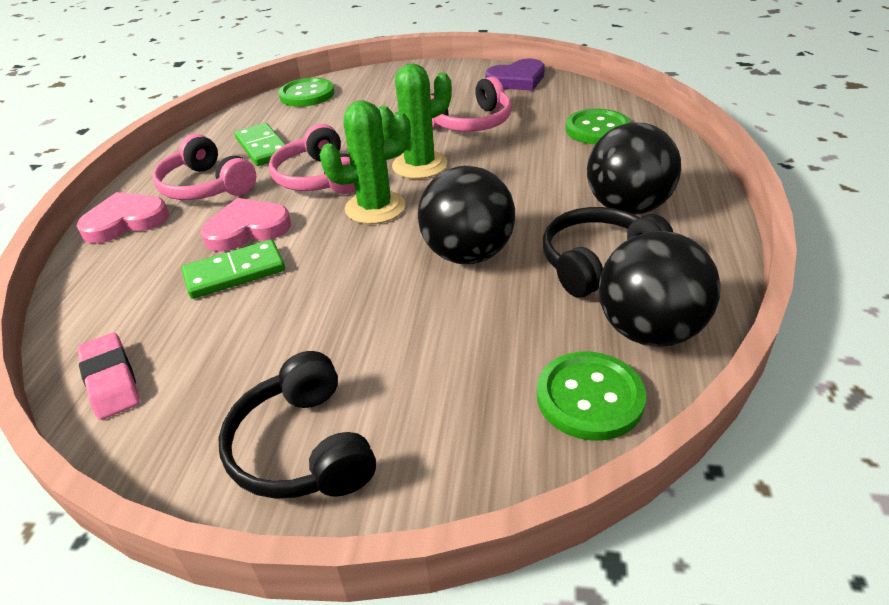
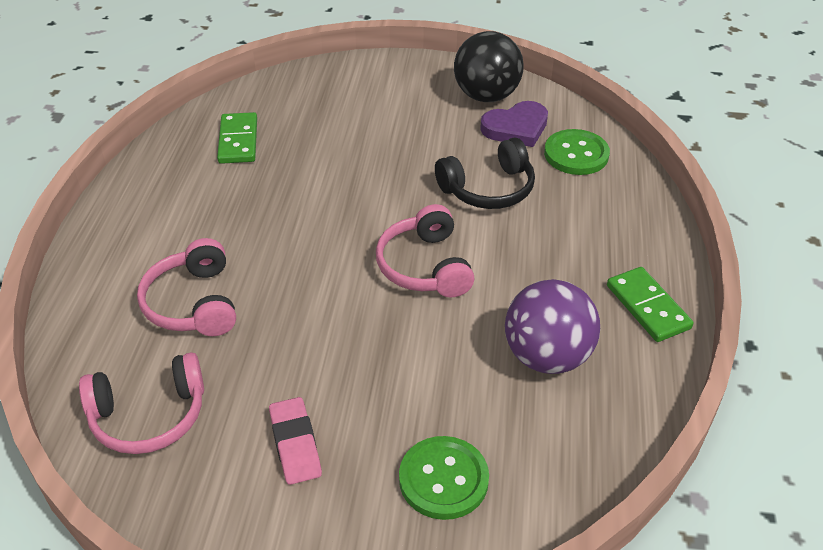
black ball: 3 -> 1
black headphones: 2 -> 1
green button: 3 -> 2
green cactus: 2 -> 0
pink heart: 2 -> 0
purple ball: 0 -> 1

